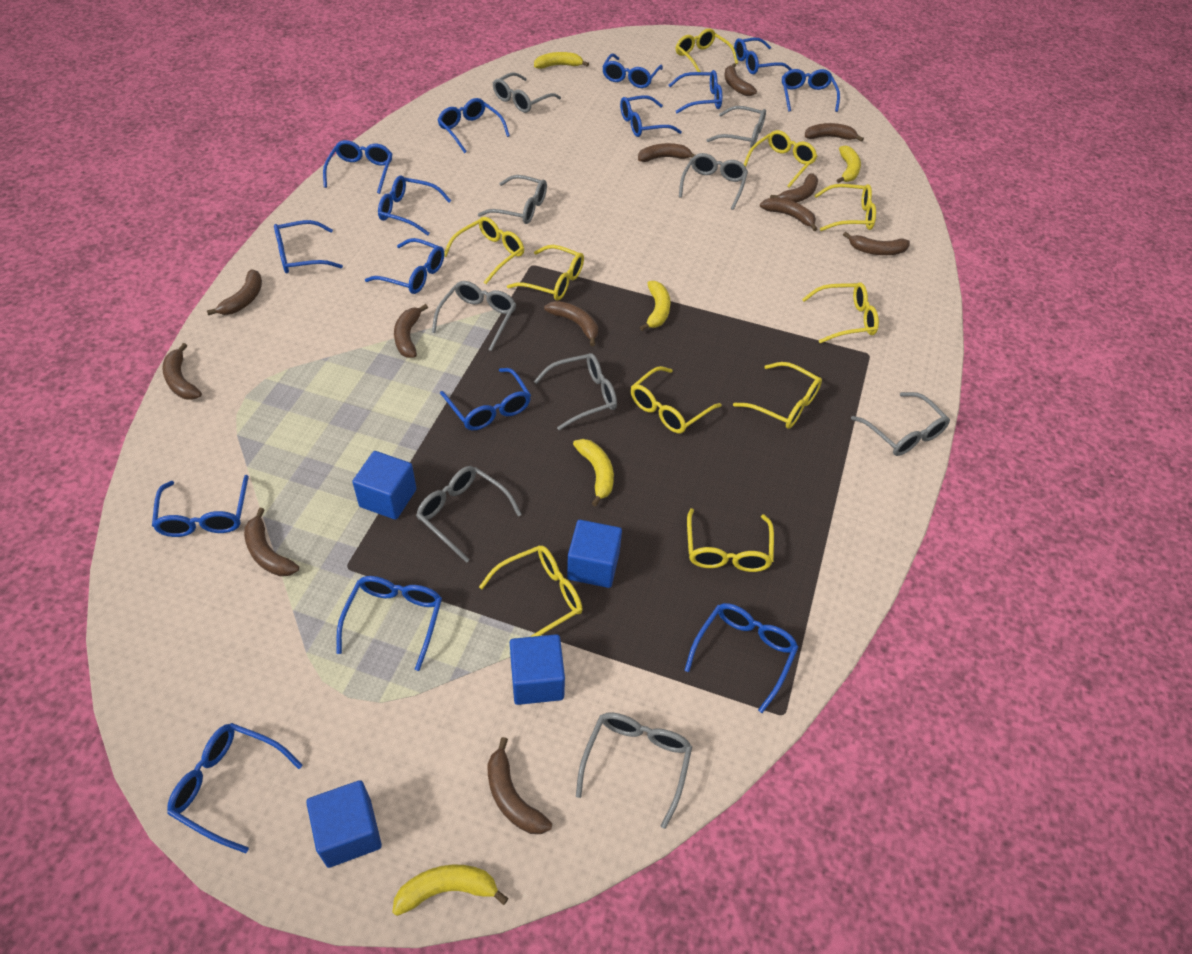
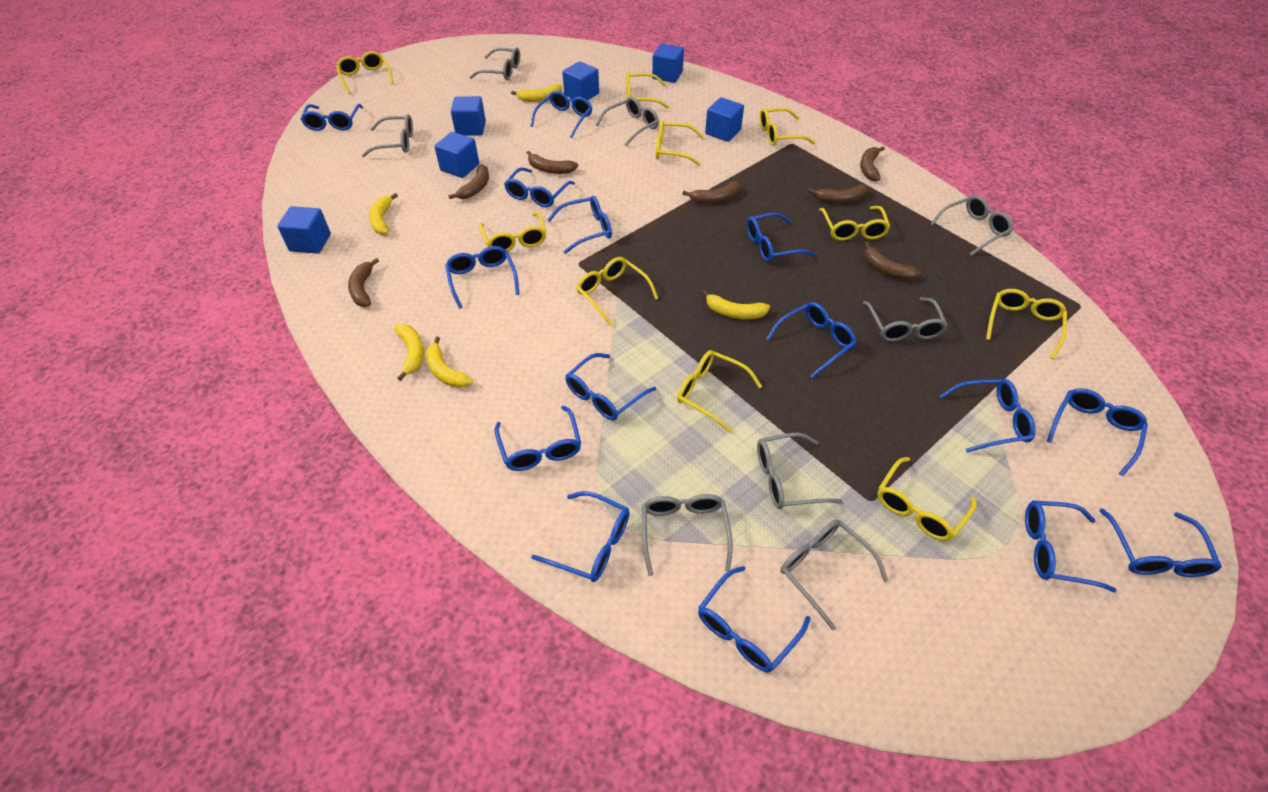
blue cube: 4 -> 6
brown banana: 12 -> 7
grey glasses: 9 -> 8

